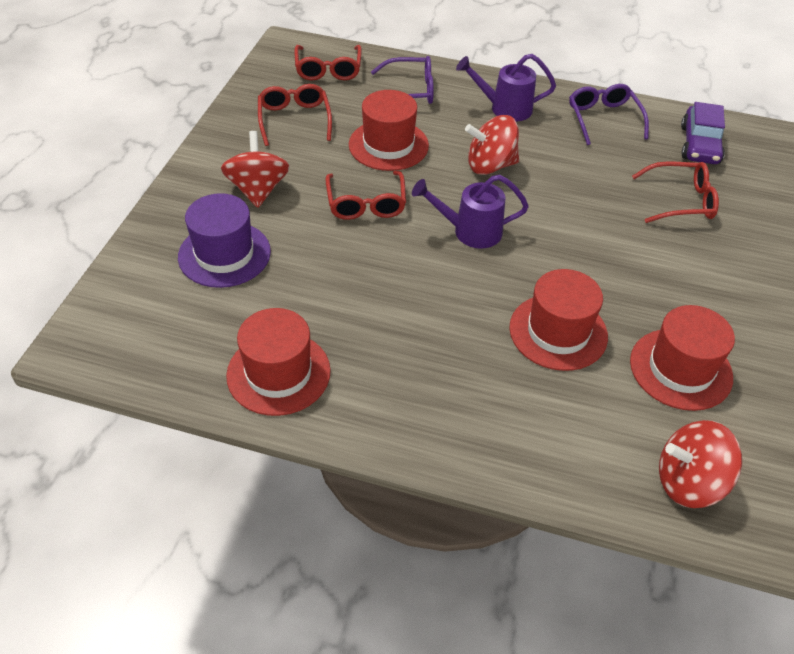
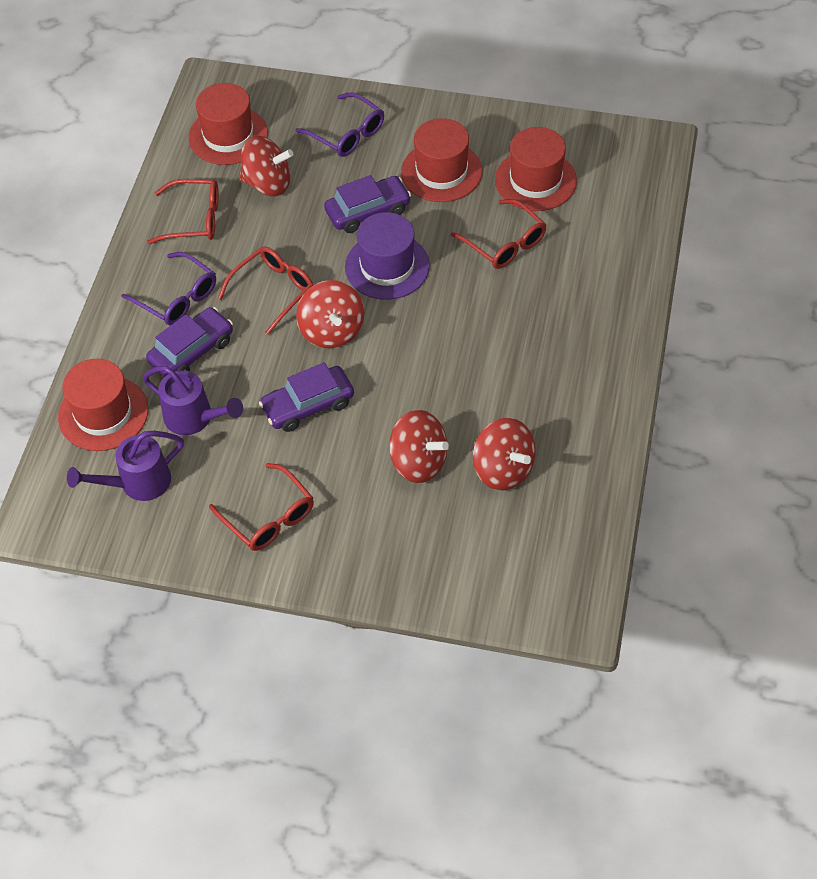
purple car: 1 -> 3
red spinning top: 3 -> 4

